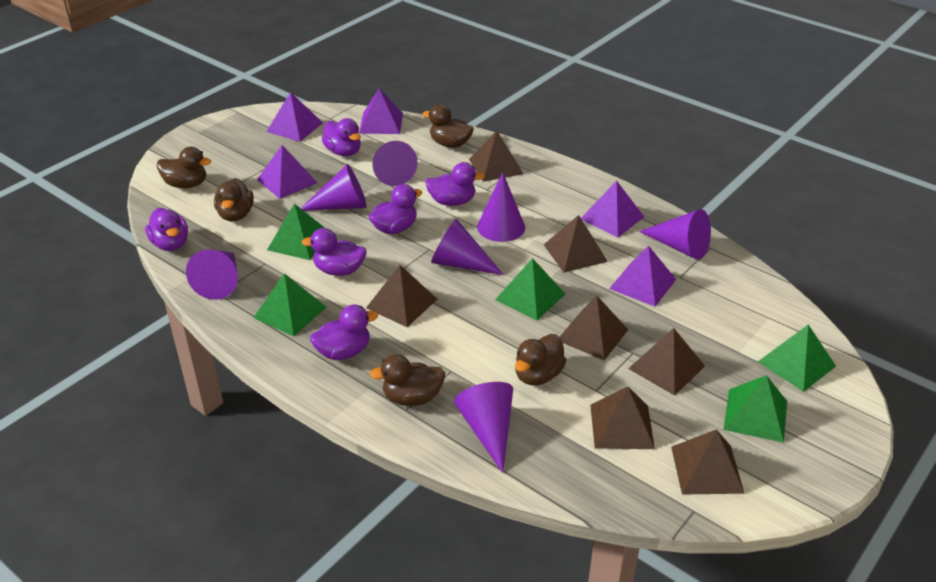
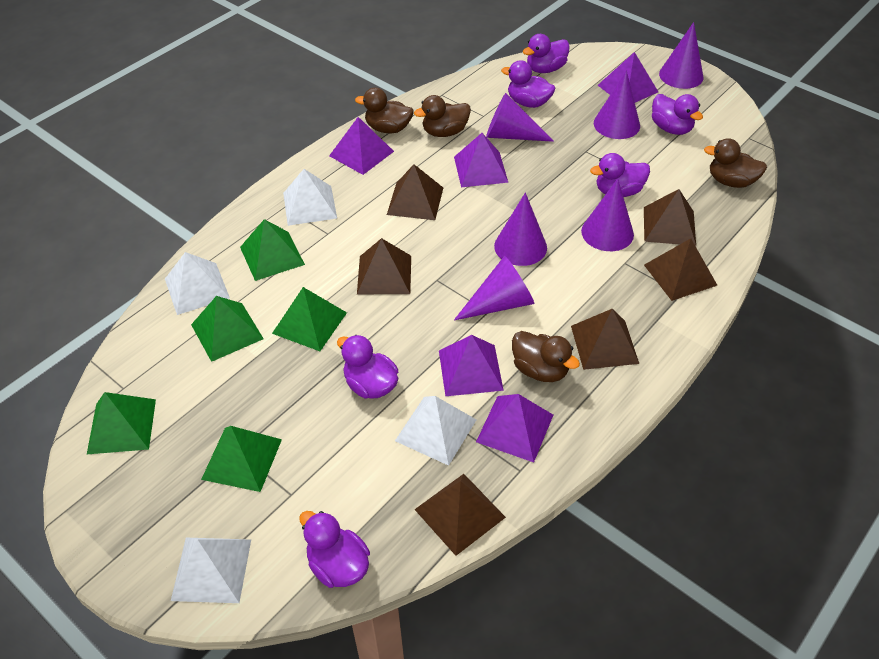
brown duck: 5 -> 4
brown pyramid: 7 -> 6
purple cone: 7 -> 6
white pyramid: 0 -> 4

